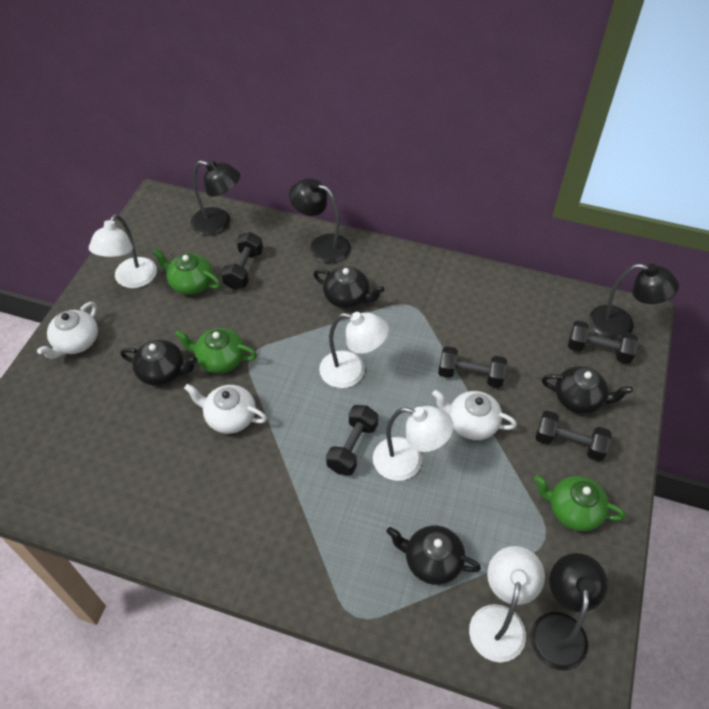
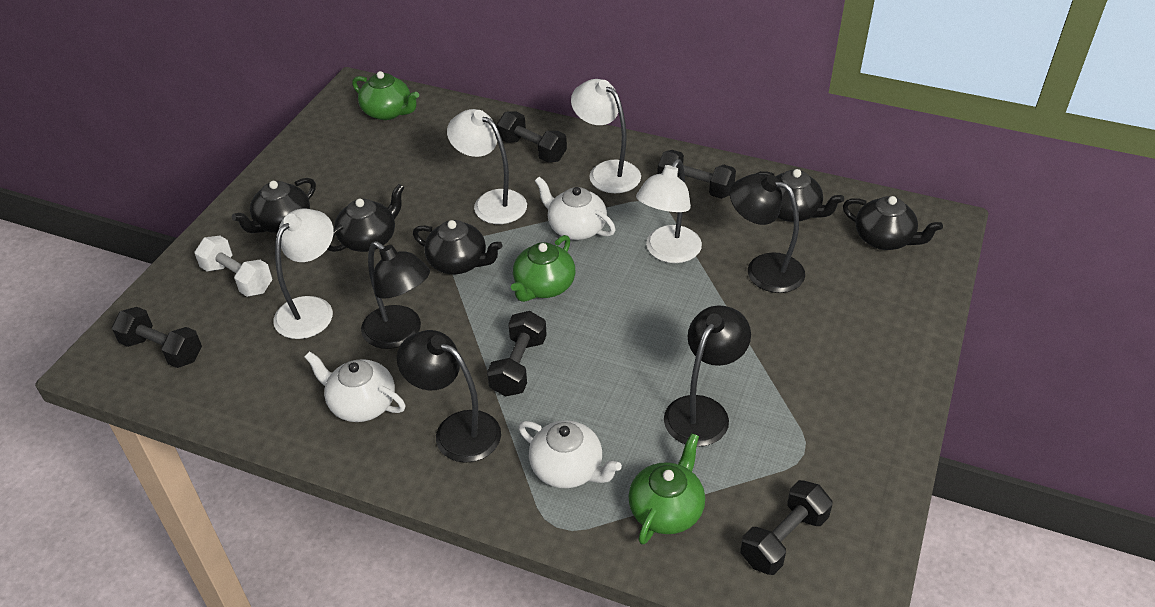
black teapot: 4 -> 5
white dumbbell: 0 -> 1

